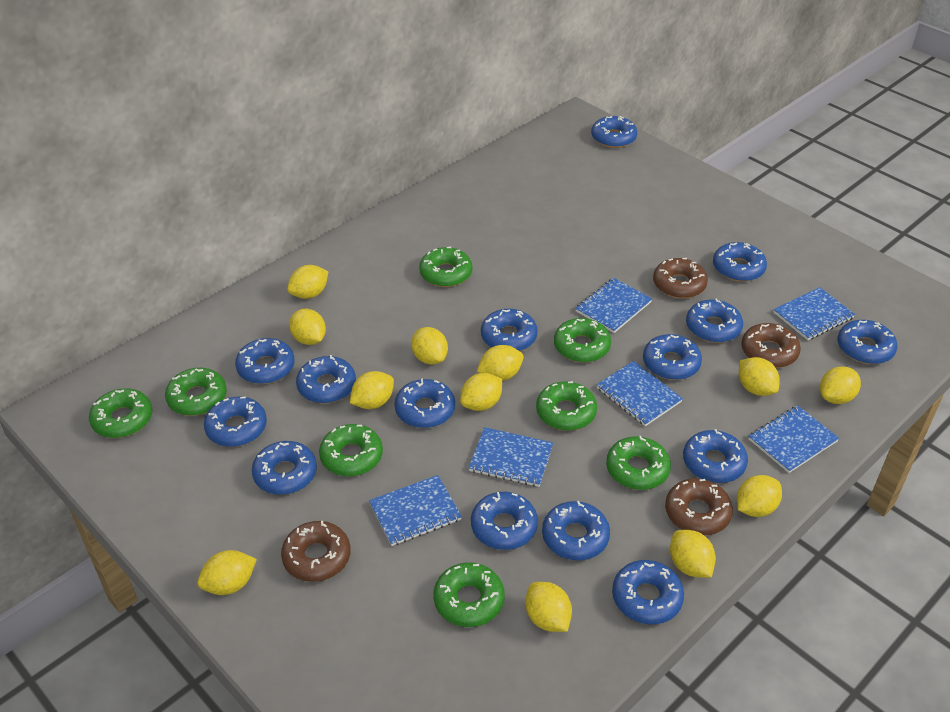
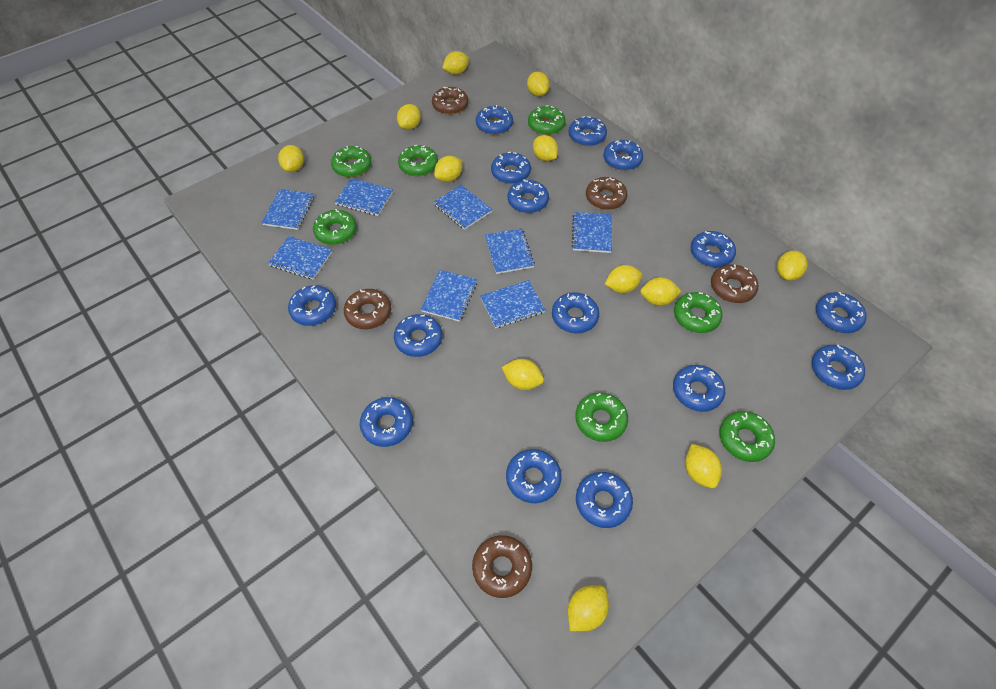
blue notebook: 6 -> 8
brown donut: 4 -> 5
green donut: 8 -> 7

